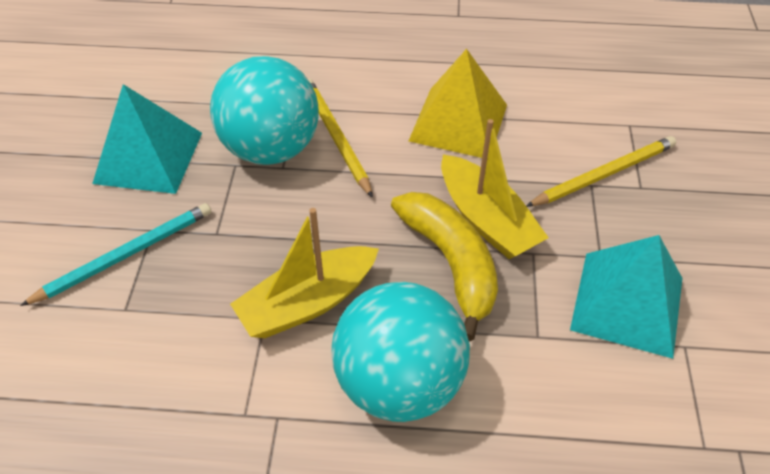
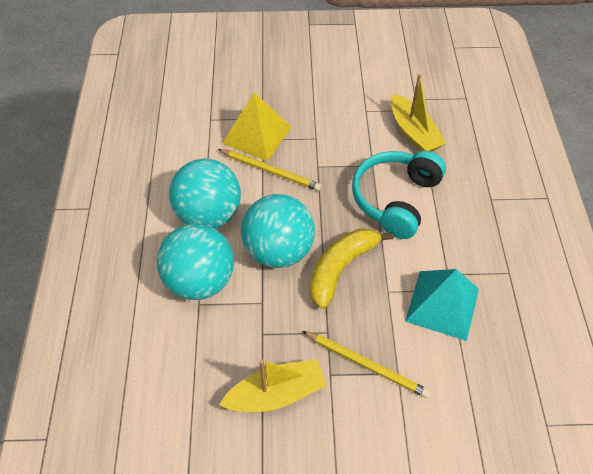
turquoise ball: 2 -> 3
turquoise headphones: 0 -> 1
turquoise pencil: 1 -> 0
turquoise pyramid: 2 -> 1

